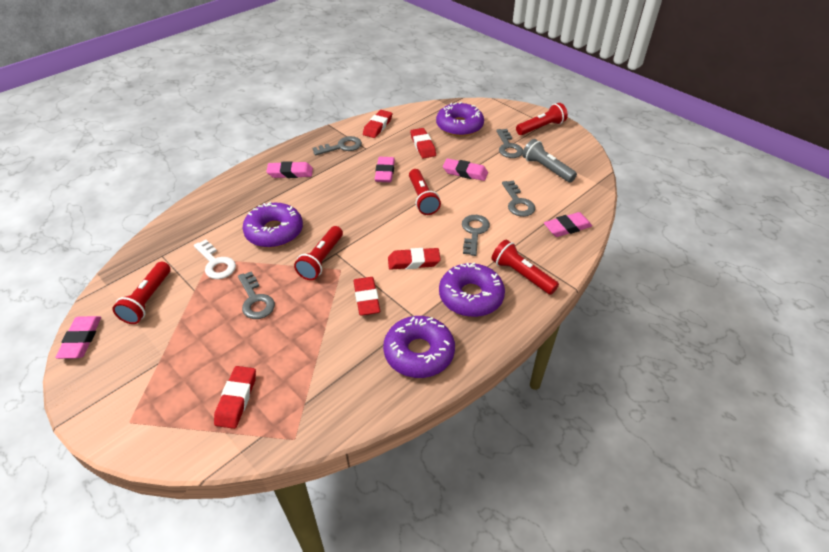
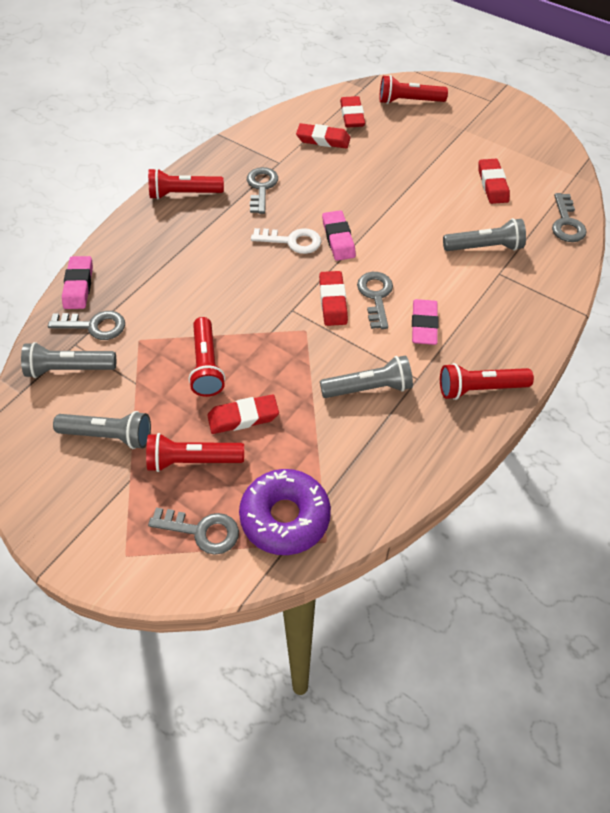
grey flashlight: 1 -> 4
pink eraser: 5 -> 3
purple donut: 4 -> 1

